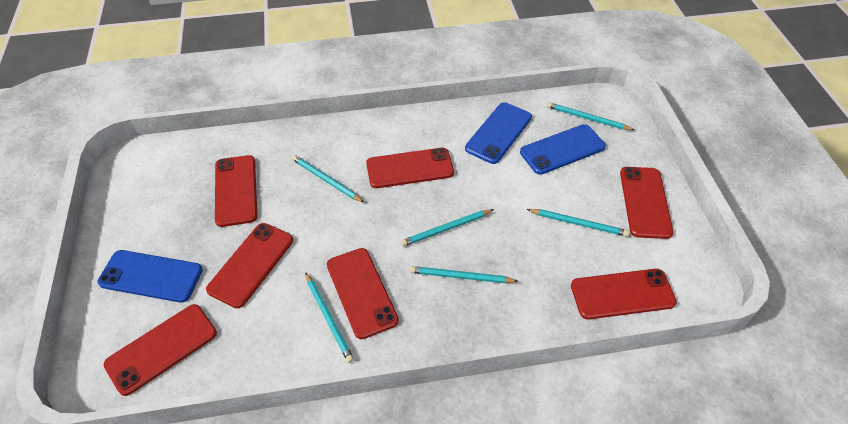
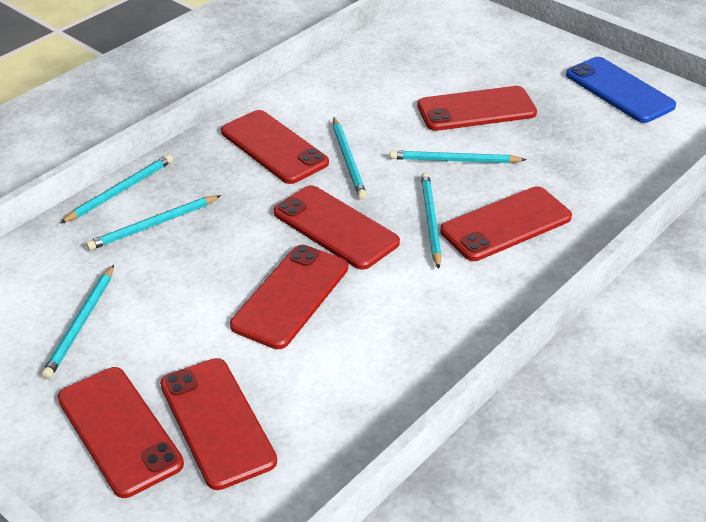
blue phone: 3 -> 1

